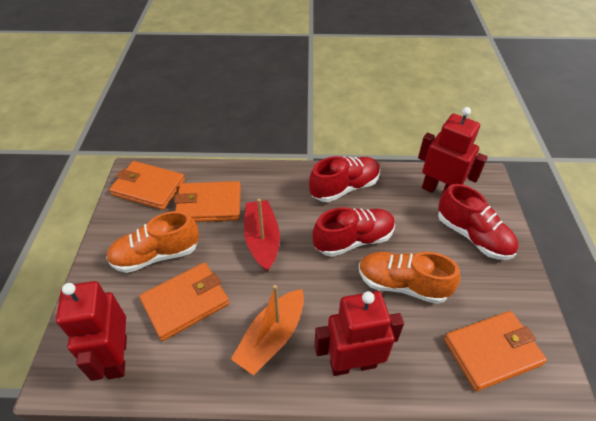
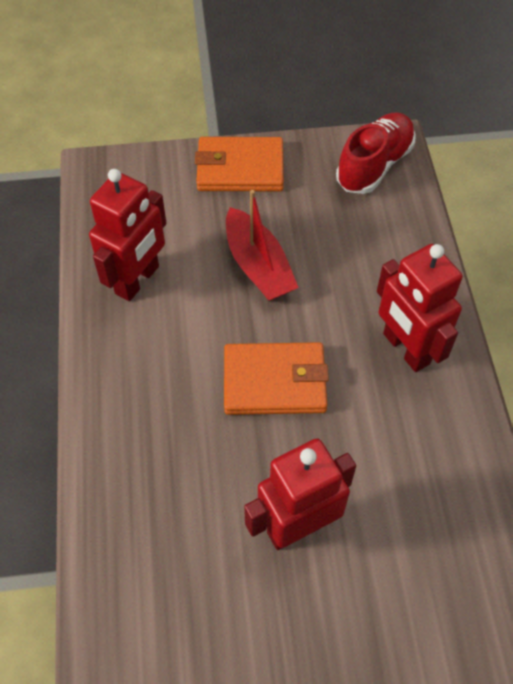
orange boat: 1 -> 0
orange shoe: 2 -> 0
orange wallet: 4 -> 2
red shoe: 3 -> 1

